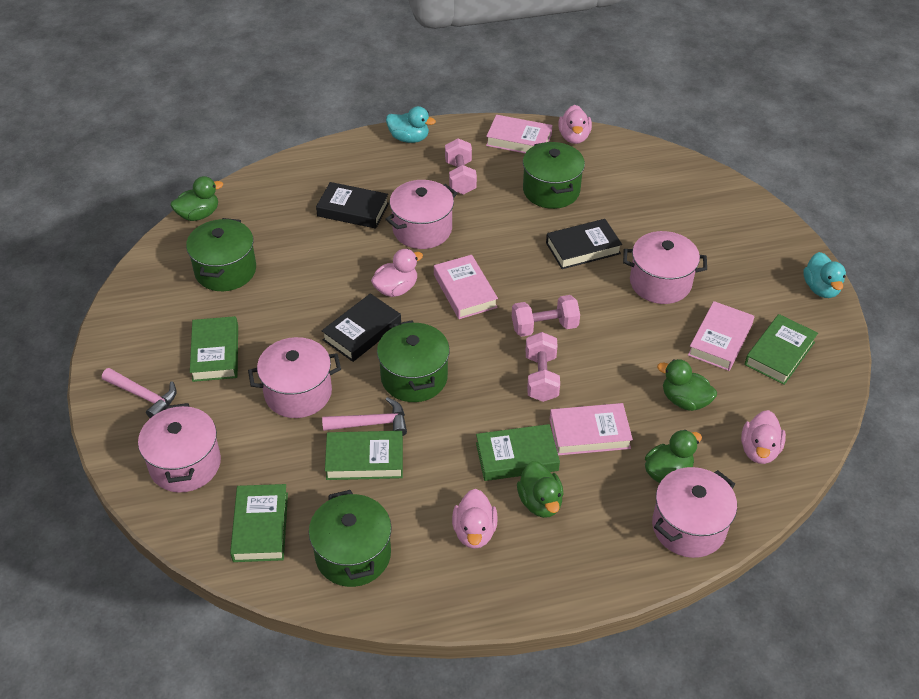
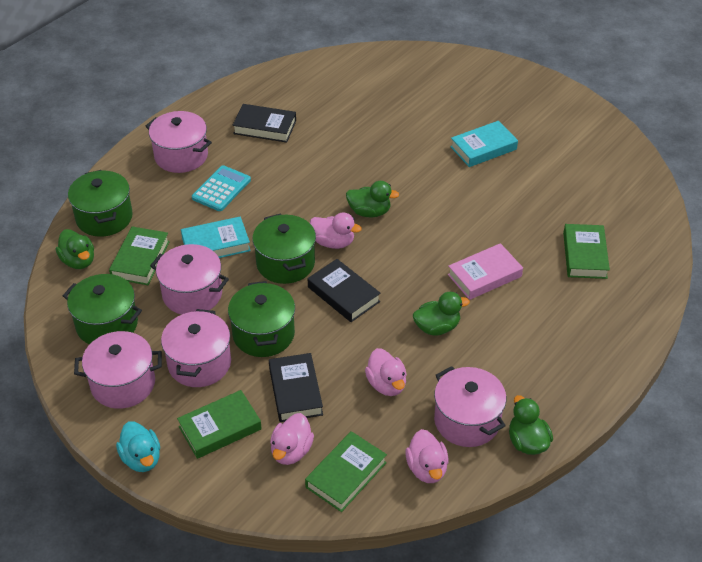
green book: 5 -> 4
pink book: 4 -> 1
pink dumbbell: 3 -> 0
pink hammer: 2 -> 0
turquoise book: 0 -> 2
turquoise calculator: 0 -> 1
turquoise duck: 2 -> 1

